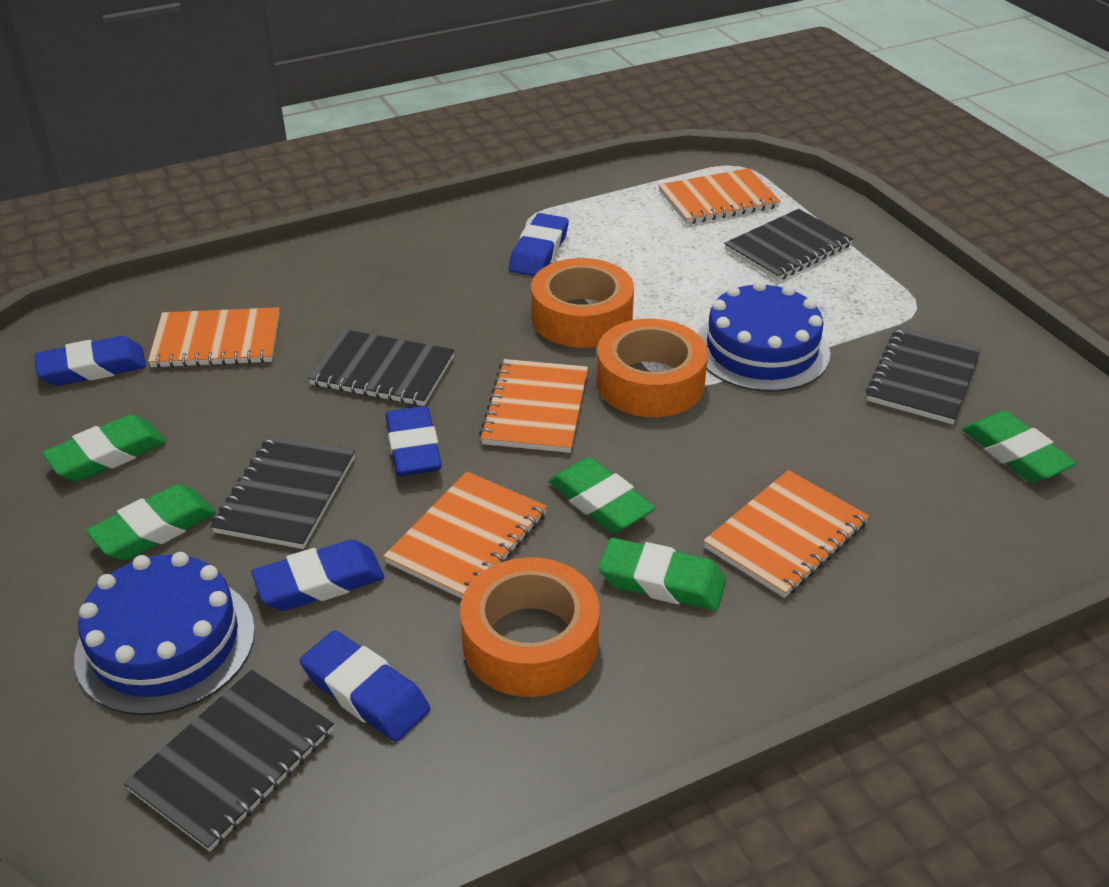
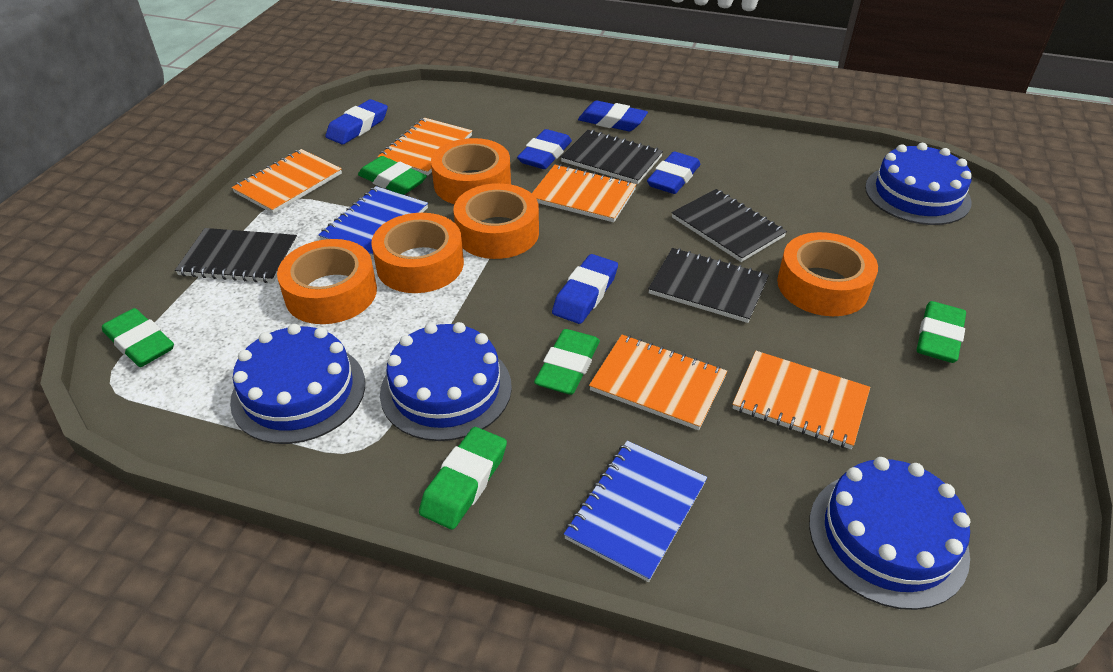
black notebook: 5 -> 4
blue cake: 2 -> 4
blue notebook: 0 -> 2
orange tape: 3 -> 5

